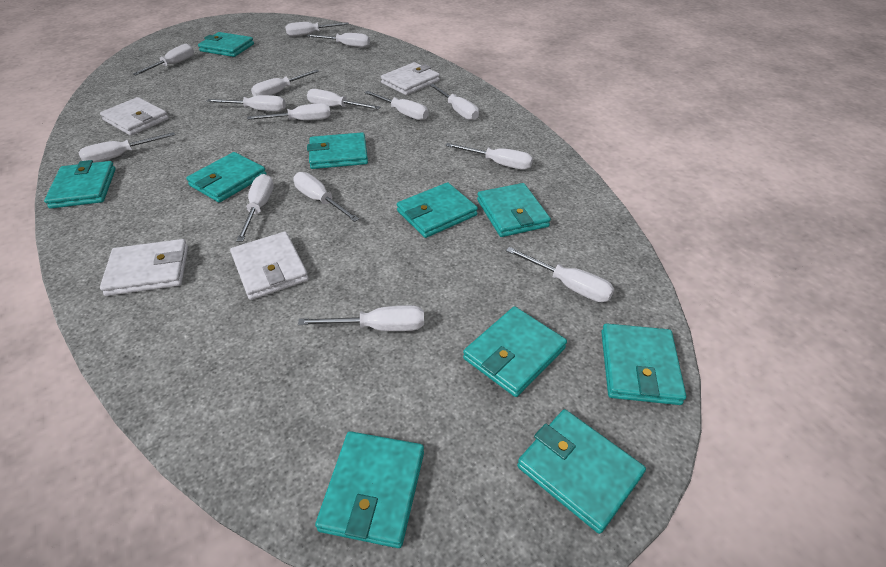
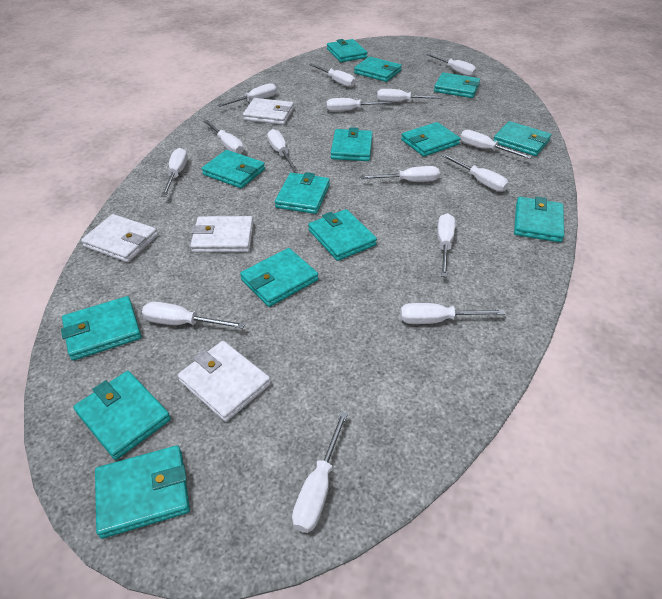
turquoise wallet: 10 -> 14

